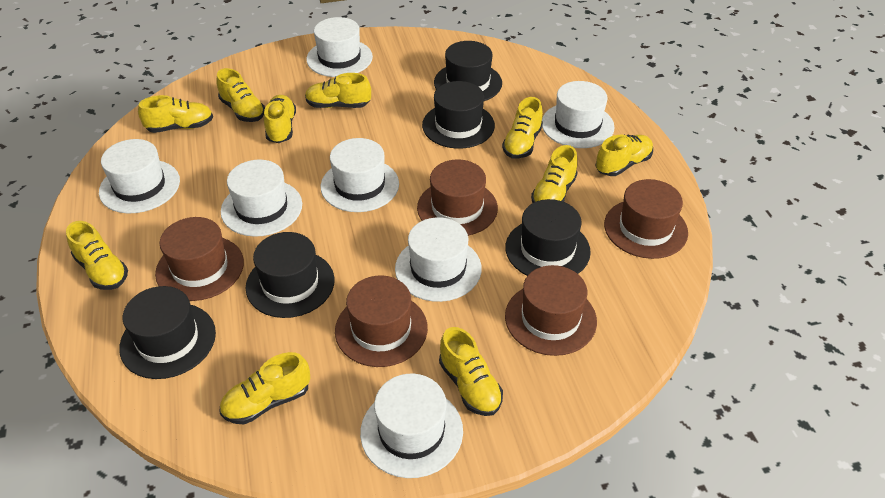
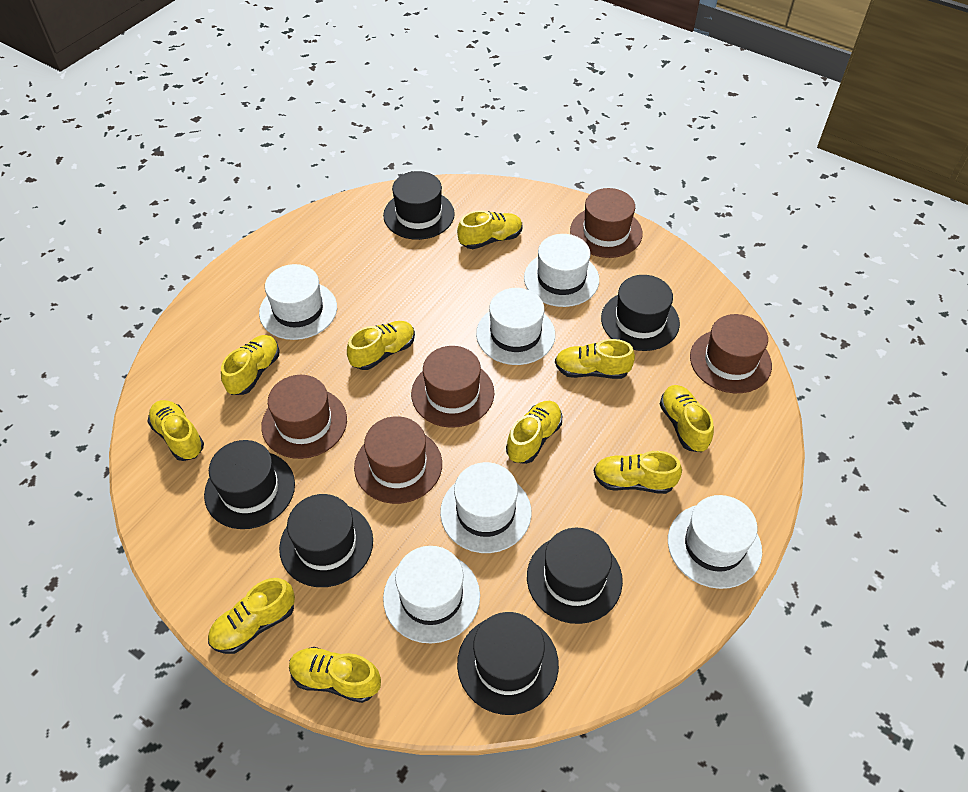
black hat: 5 -> 6
white hat: 7 -> 6

